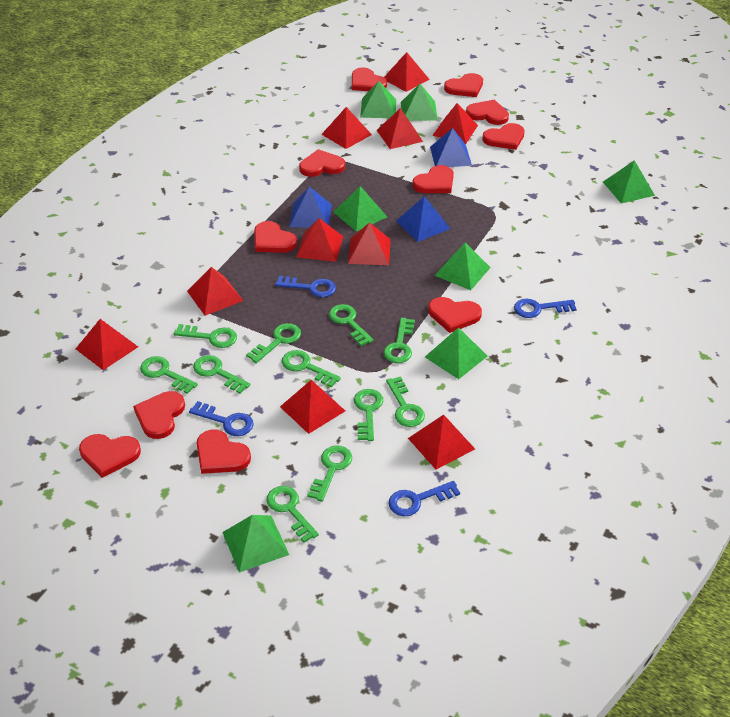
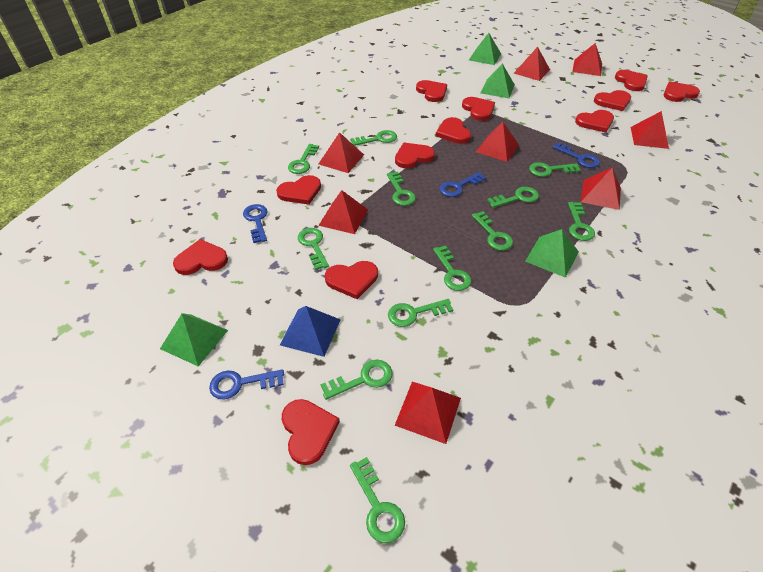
blue pyramid: 3 -> 1
green key: 11 -> 12
green pyramid: 7 -> 4
red heart: 11 -> 12
red pyramid: 10 -> 8

